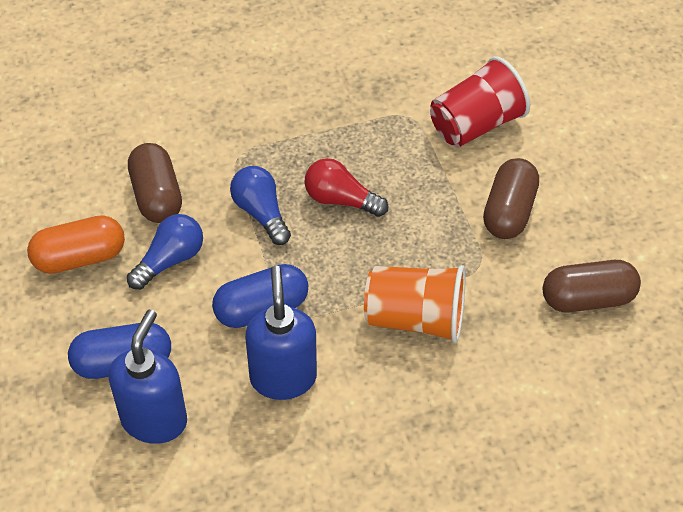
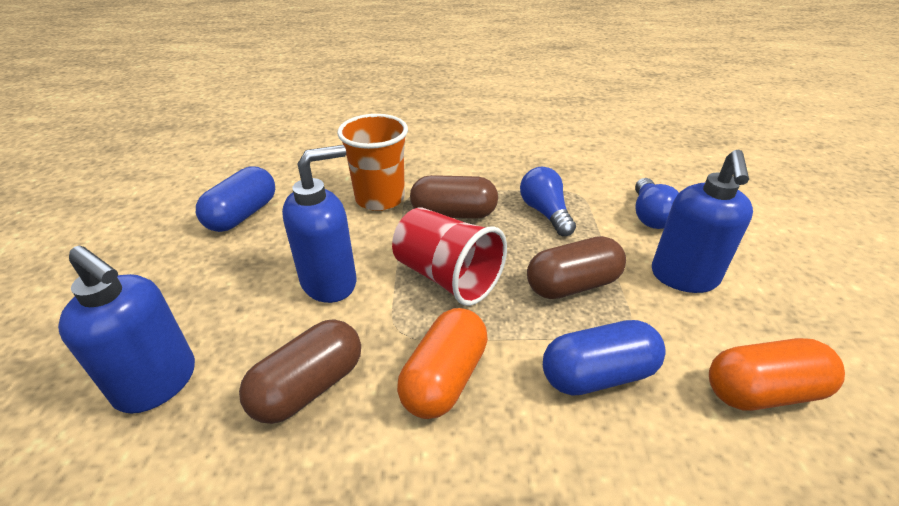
blue soap dispenser: 2 -> 3
orange capsule: 1 -> 2
red light bulb: 1 -> 0

